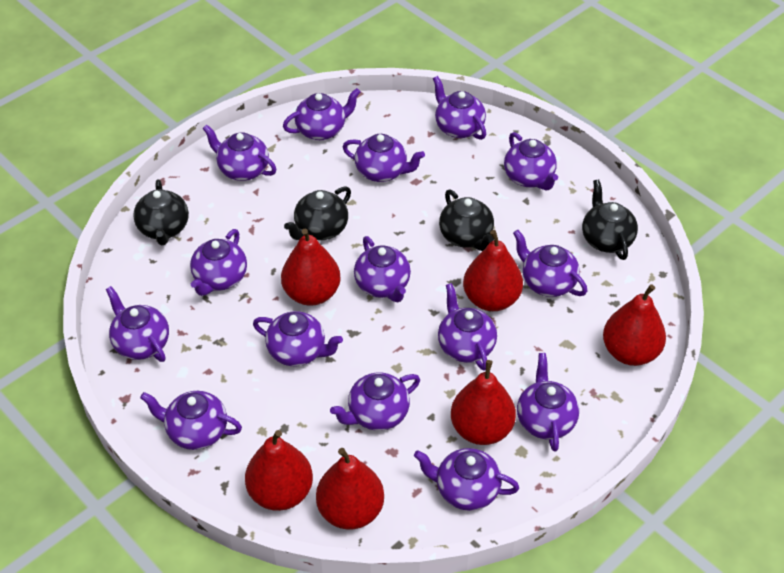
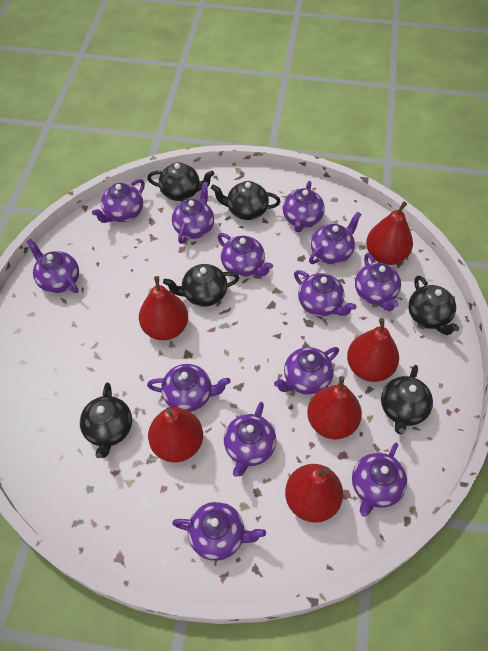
black teapot: 4 -> 6
purple teapot: 15 -> 13

